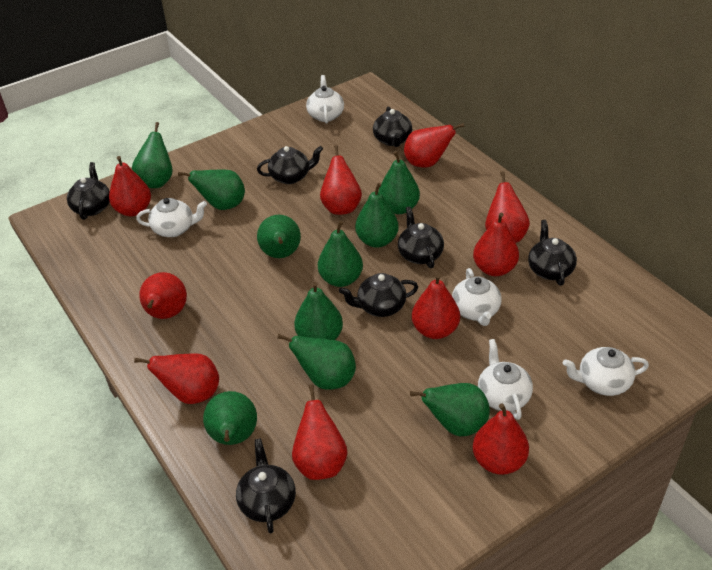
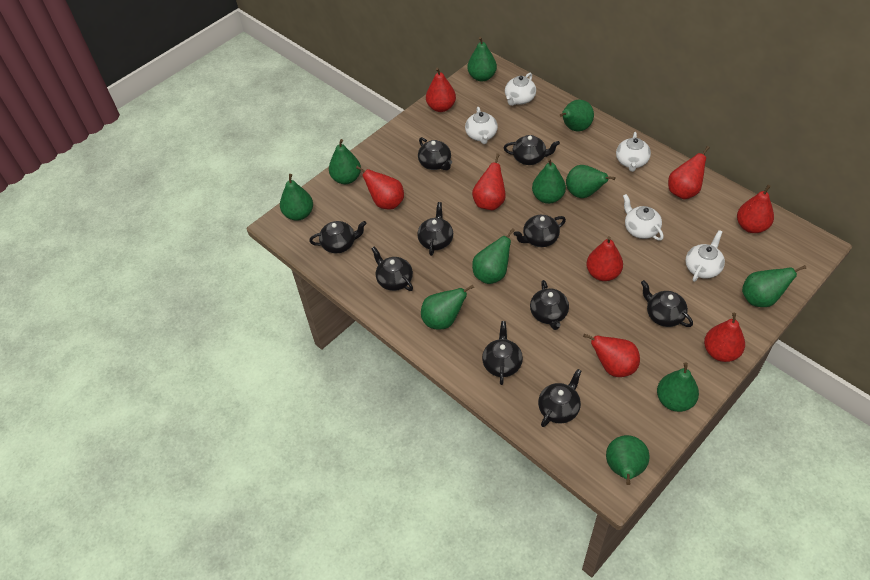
black teapot: 7 -> 10
green pear: 10 -> 11
red pear: 10 -> 8

